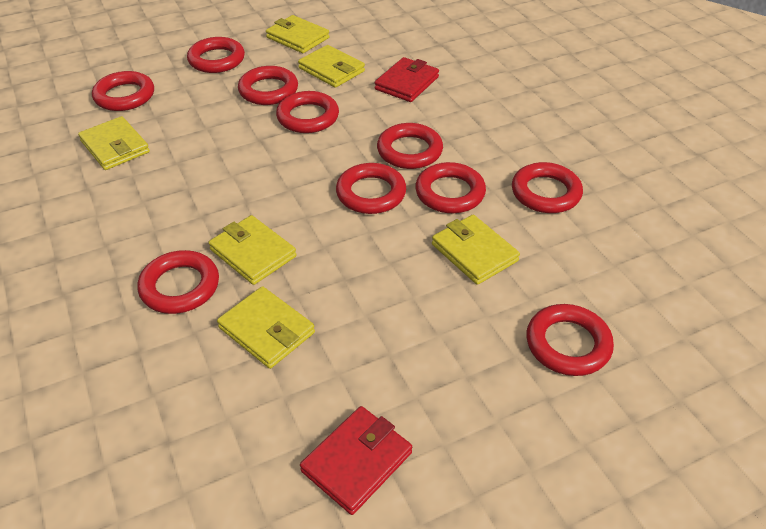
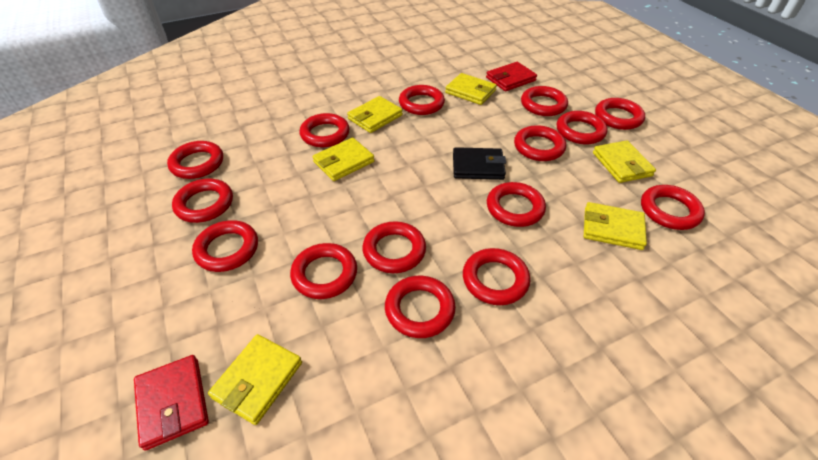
black wallet: 0 -> 1
red ring: 10 -> 15

